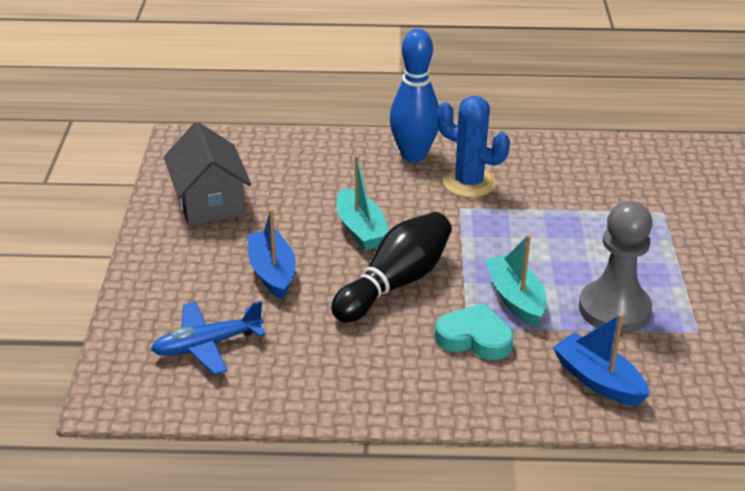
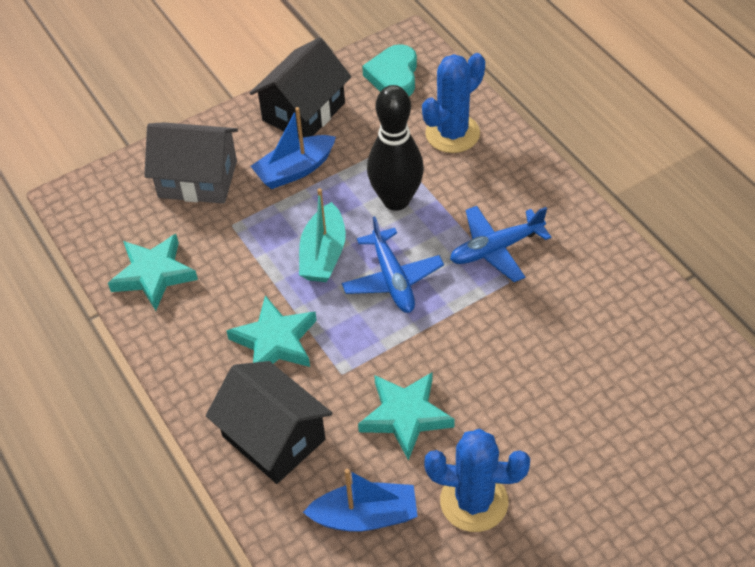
black house: 0 -> 2
blue bowling pin: 1 -> 0
blue cactus: 1 -> 2
blue plane: 1 -> 2
grey pawn: 1 -> 0
turquoise boat: 2 -> 1
turquoise star: 0 -> 3

